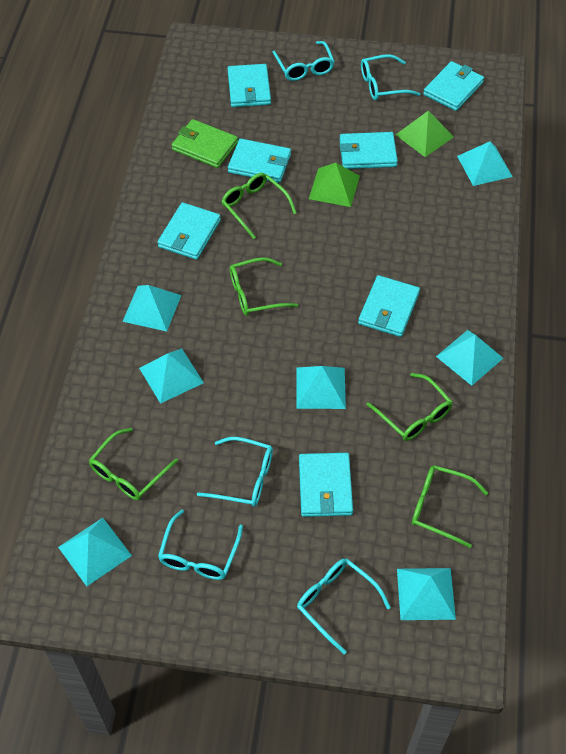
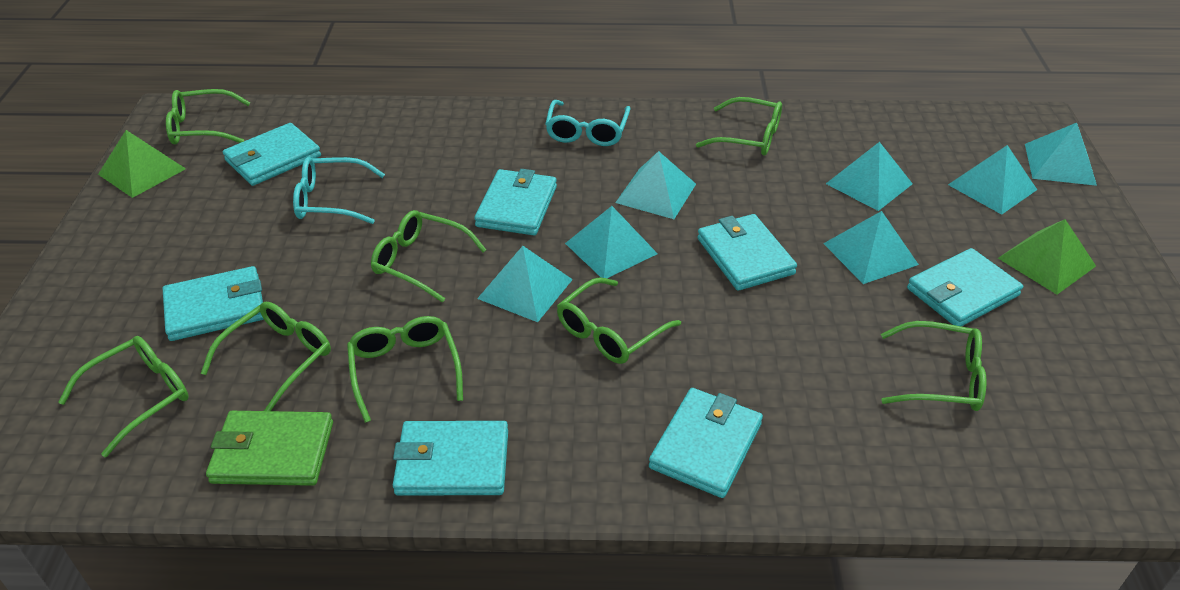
green glasses: 5 -> 8
turquoise glasses: 5 -> 2

